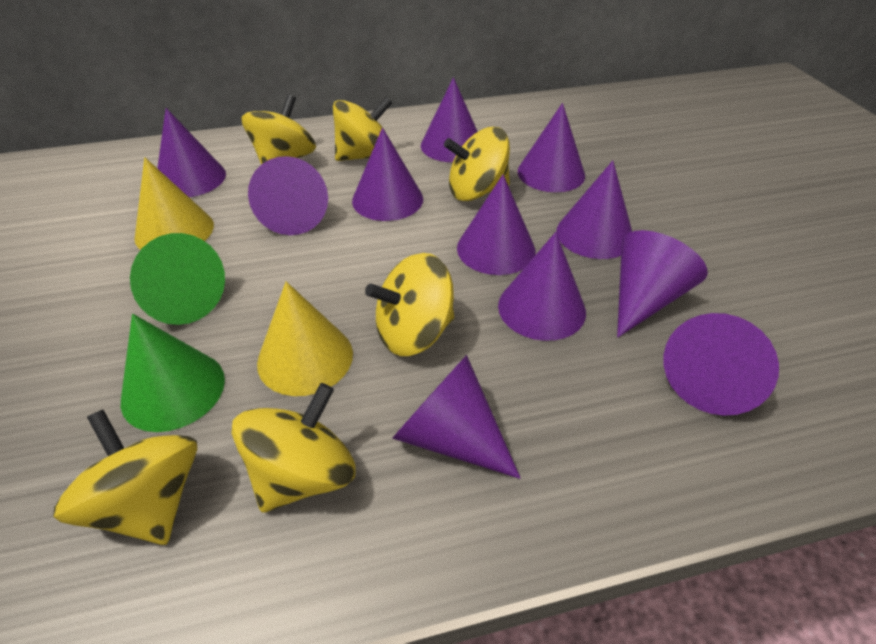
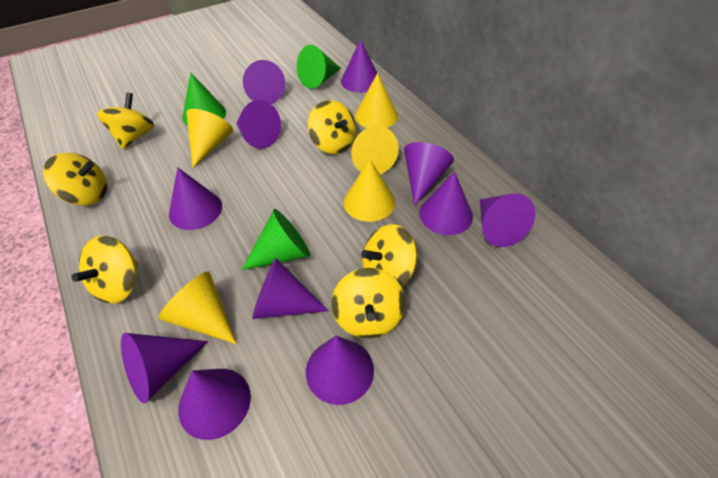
green cone: 2 -> 3
yellow cone: 2 -> 5

